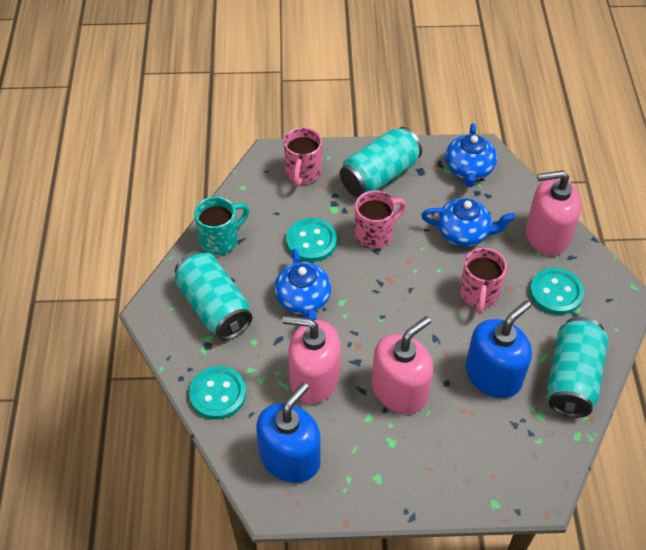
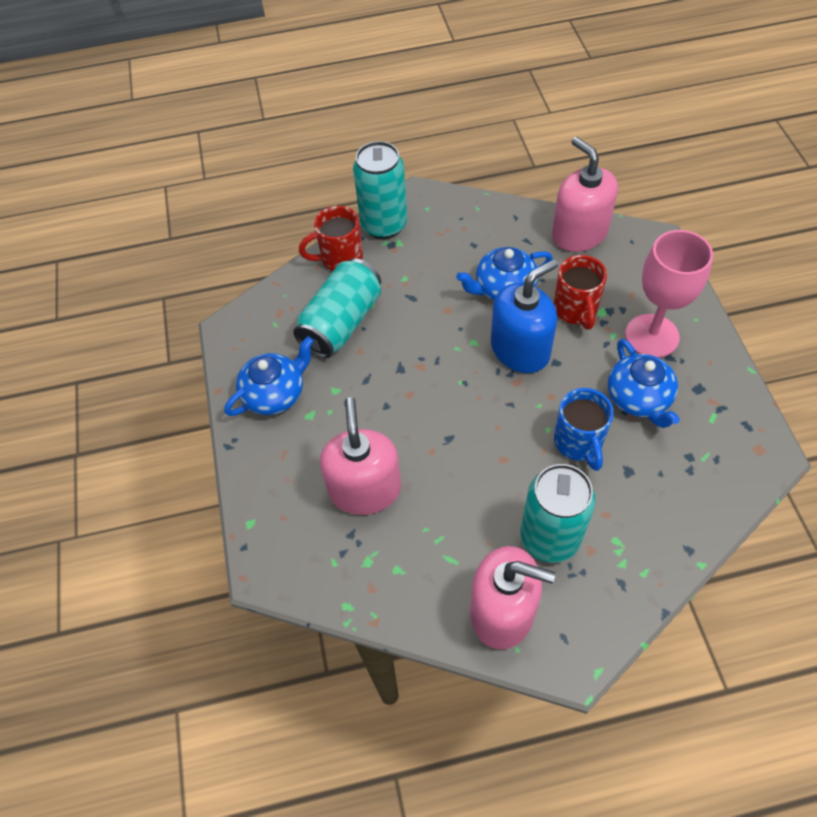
blue mug: 0 -> 1
blue soap dispenser: 2 -> 1
pink goblet: 0 -> 1
pink mug: 3 -> 0
red mug: 0 -> 2
turquoise button: 3 -> 0
turquoise mug: 1 -> 0

